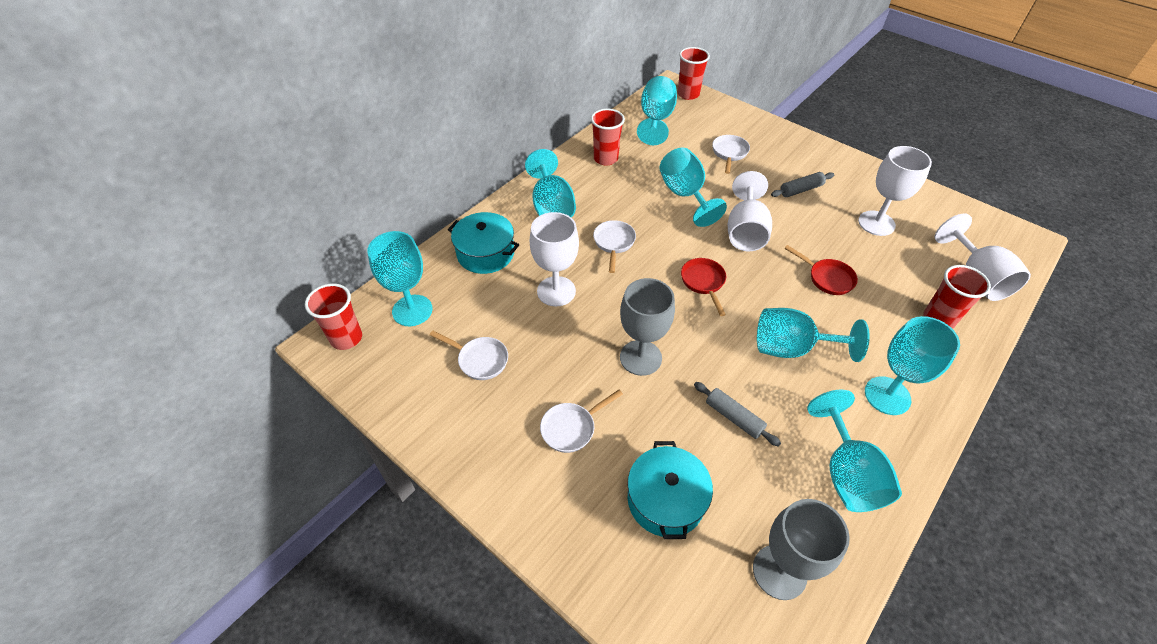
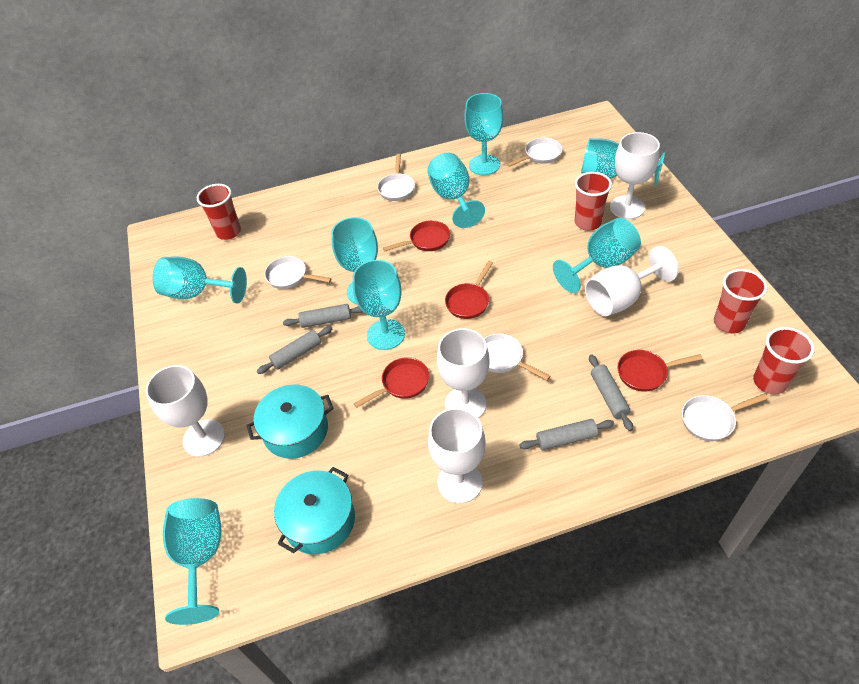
grey goblet: 2 -> 0
grey rolling pin: 2 -> 4
red pan: 2 -> 4
turquoise goblet: 7 -> 8
white goblet: 4 -> 5
white pan: 4 -> 5

